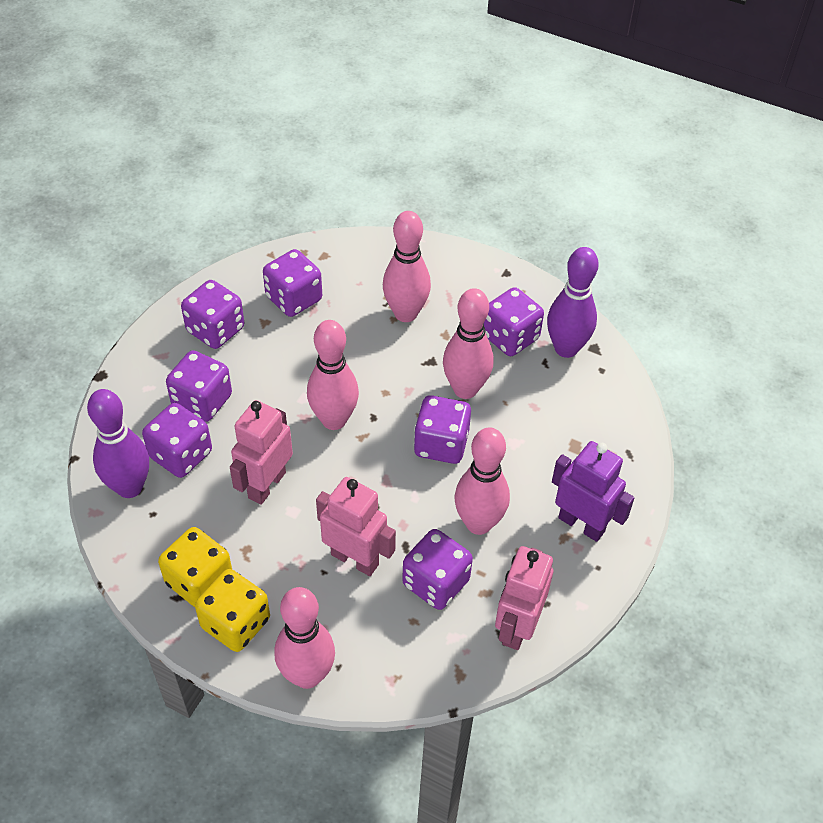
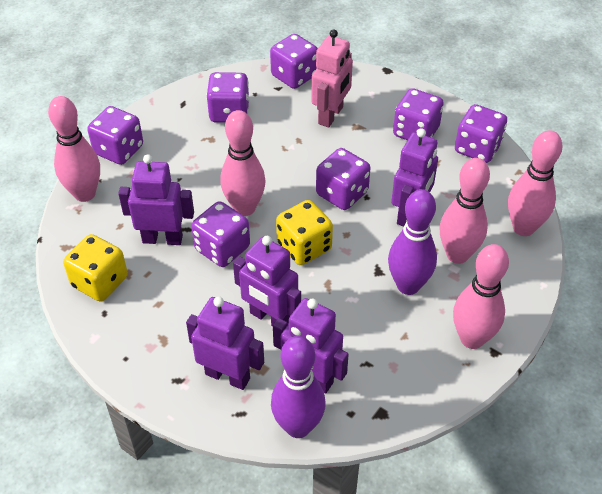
pink robot: 3 -> 1
purple robot: 1 -> 5

